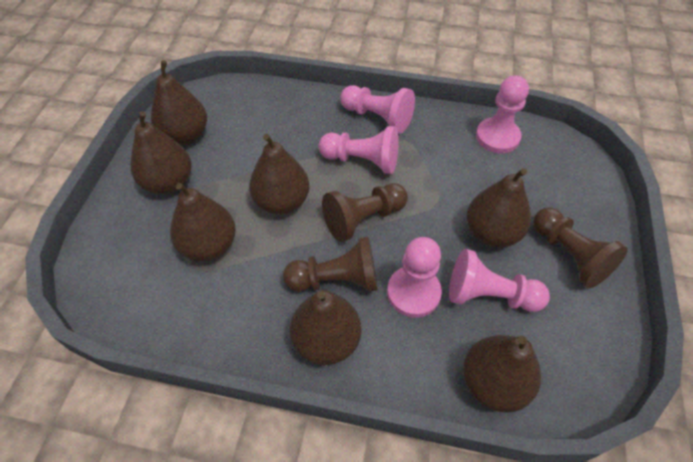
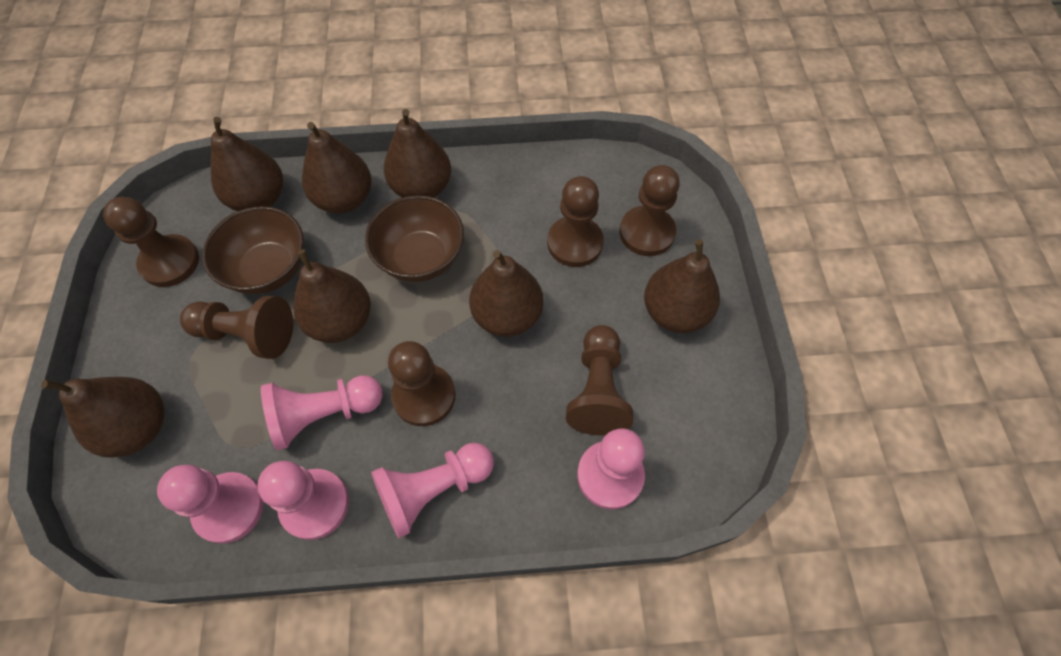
brown bowl: 0 -> 2
brown pawn: 3 -> 6

